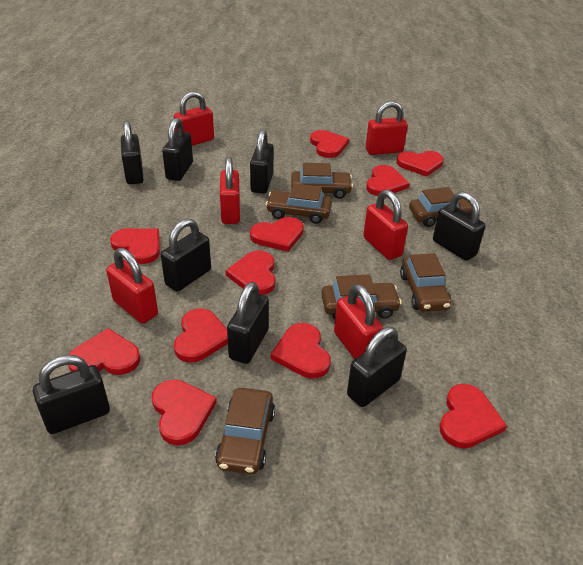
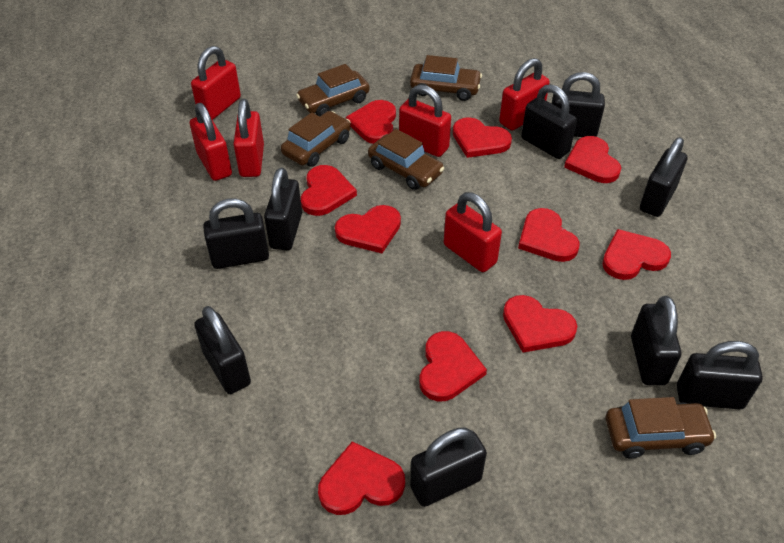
black padlock: 8 -> 9
brown car: 6 -> 5
red heart: 11 -> 10

